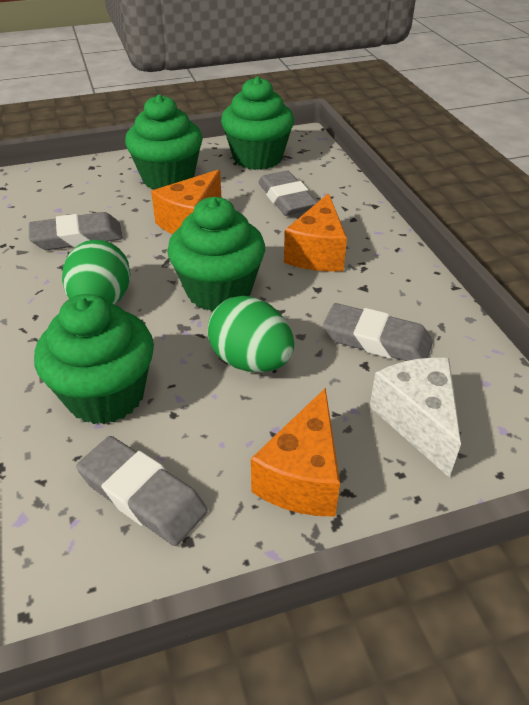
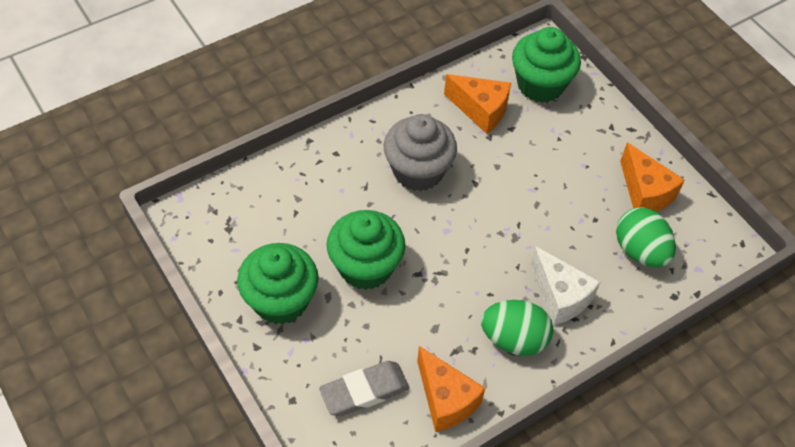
green cupcake: 4 -> 3
grey cupcake: 0 -> 1
grey eraser: 4 -> 1

